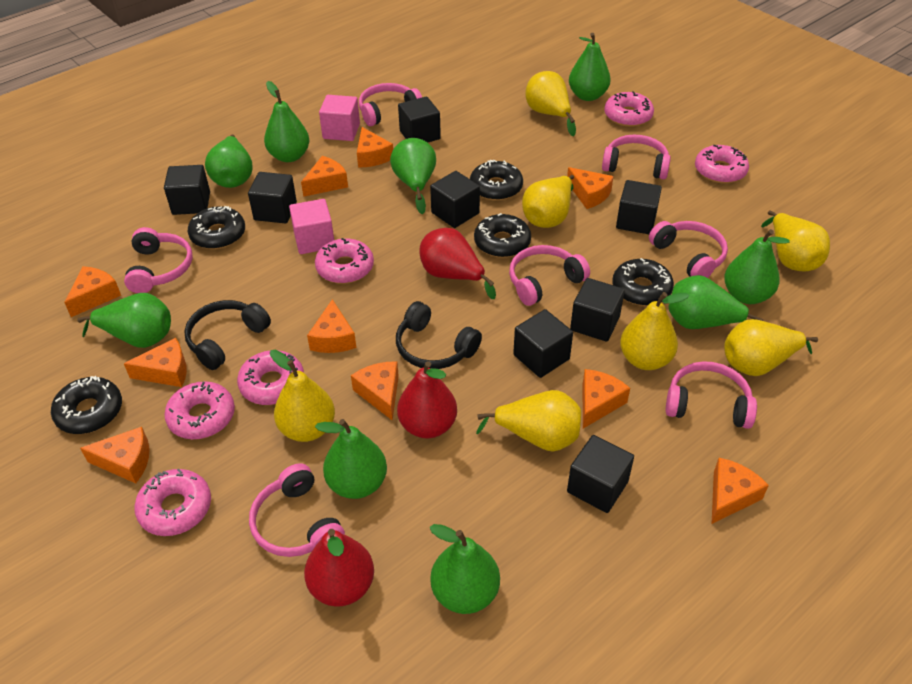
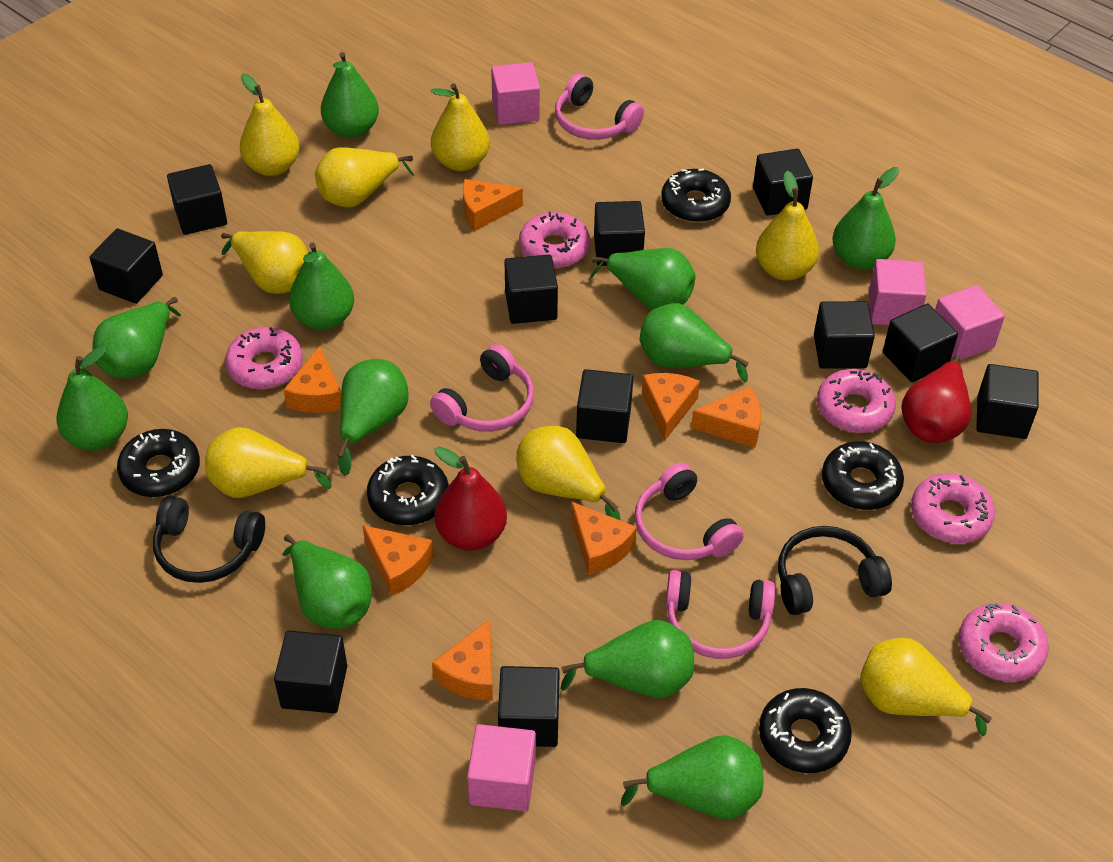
black cube: 8 -> 11
green pear: 9 -> 11
orange cheese: 10 -> 7
pink cube: 2 -> 4
pink donut: 6 -> 5
pink headphones: 7 -> 4
red pear: 3 -> 2
yellow pear: 7 -> 8

